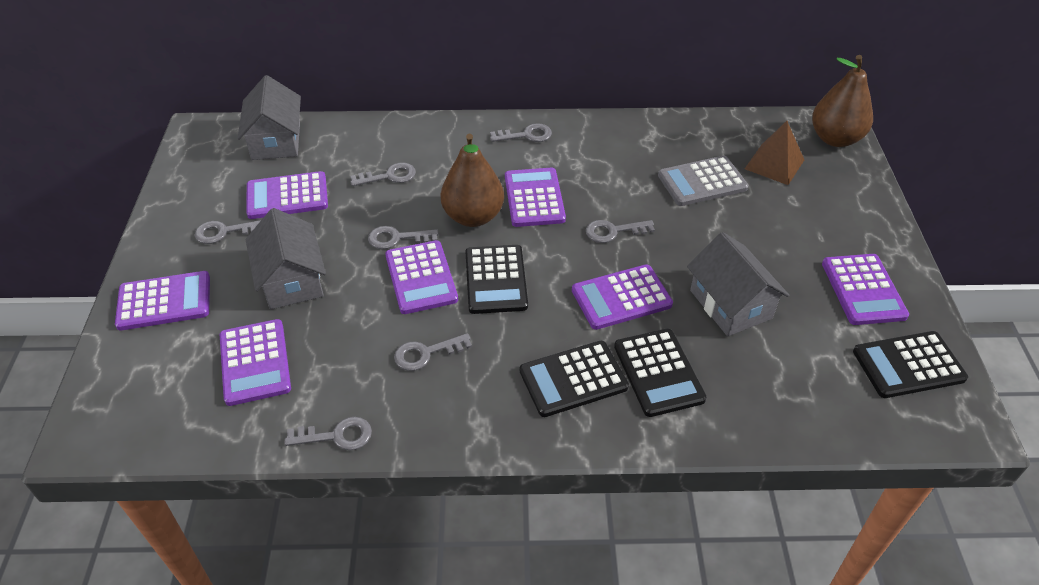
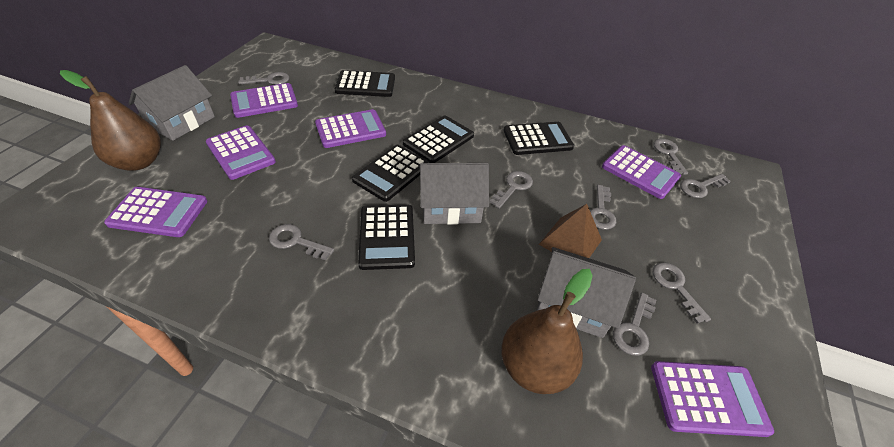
black calculator: 4 -> 5
grey calculator: 1 -> 0
grey key: 7 -> 8
purple calculator: 7 -> 6

